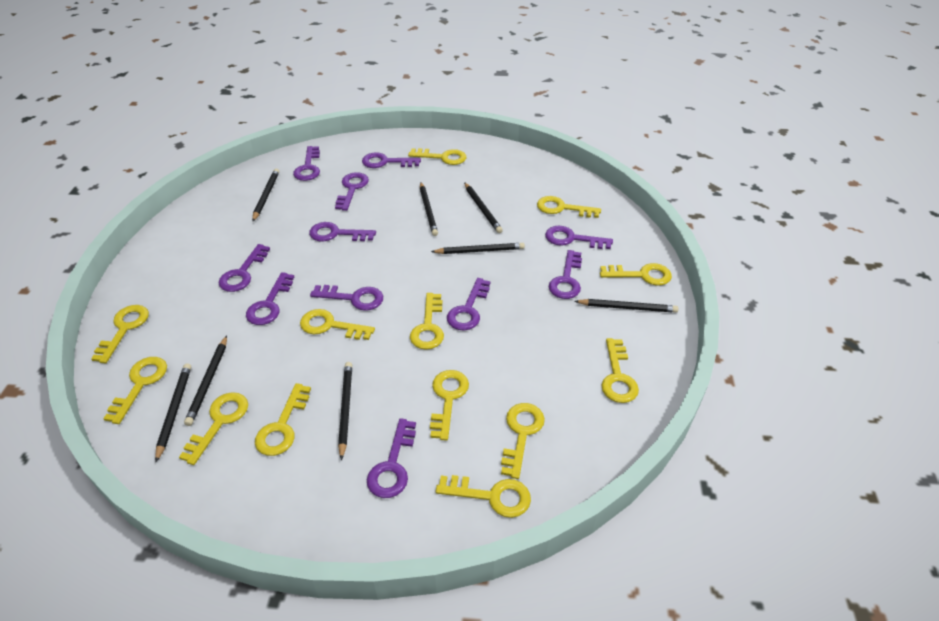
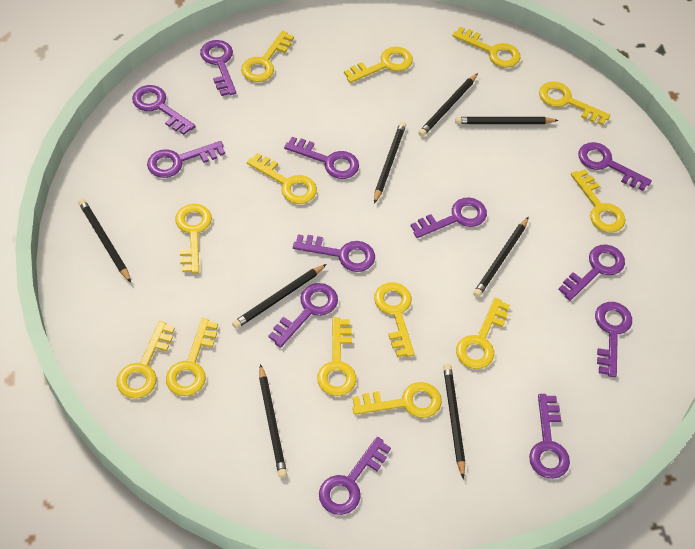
purple key: 11 -> 12

